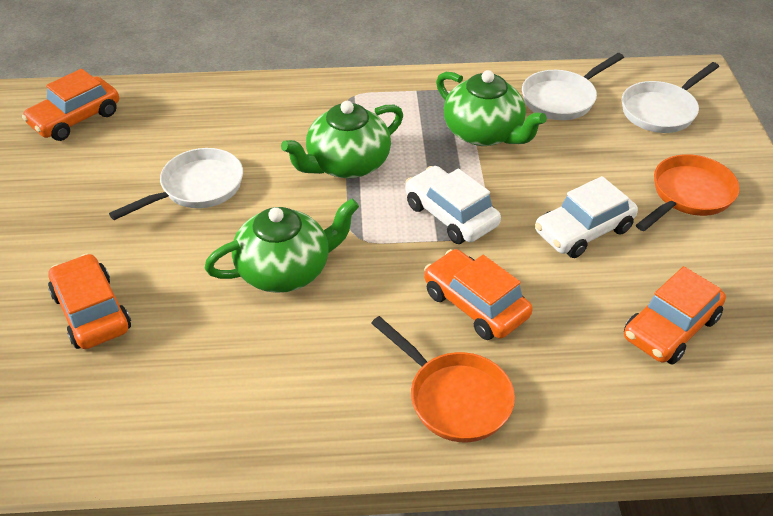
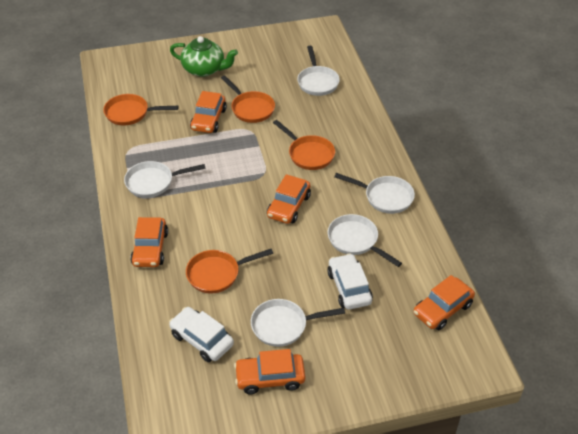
green teapot: 3 -> 1
orange car: 4 -> 5
orange pan: 2 -> 4
white pan: 3 -> 5

